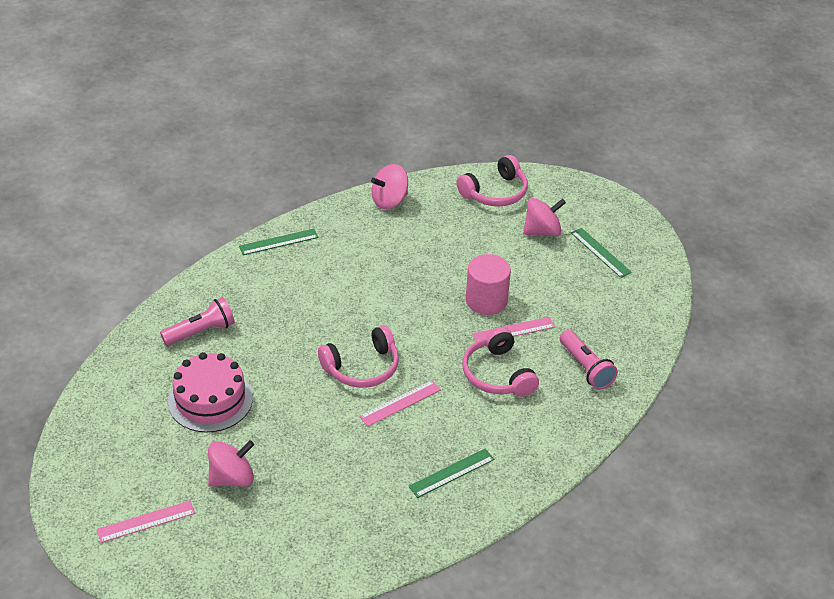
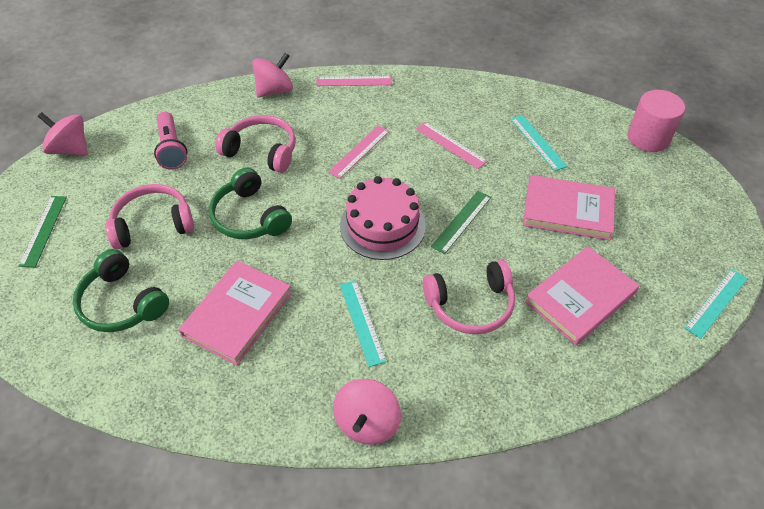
green headphones: 0 -> 2
green ruler: 3 -> 2
pink book: 0 -> 3
pink flashlight: 2 -> 1
turquoise ruler: 0 -> 3

